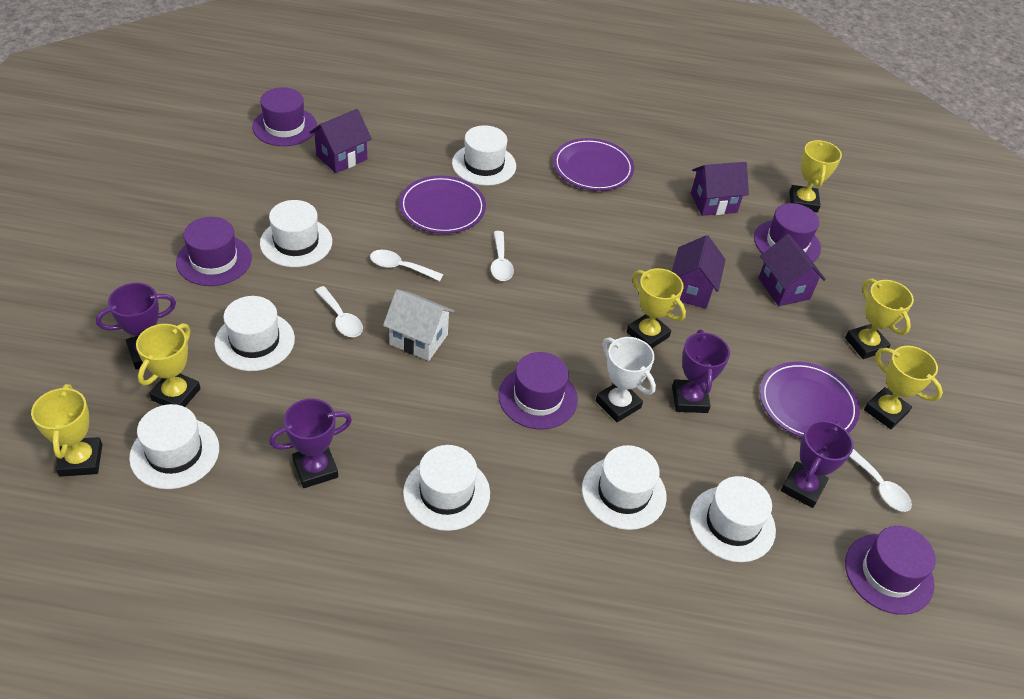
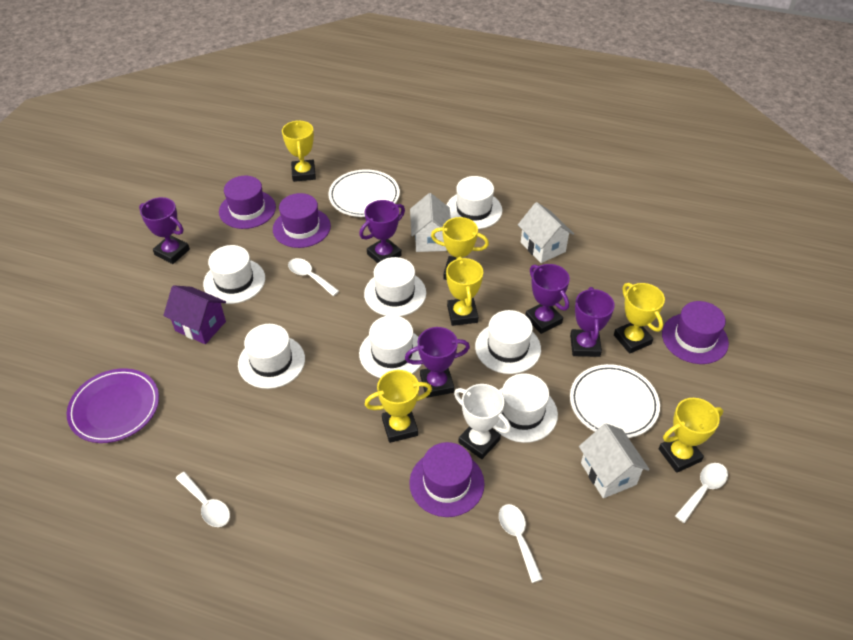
purple hat: 5 -> 4
purple house: 4 -> 1
purple plate: 3 -> 1
purple trophy: 4 -> 5
white house: 1 -> 3
white plate: 0 -> 2

